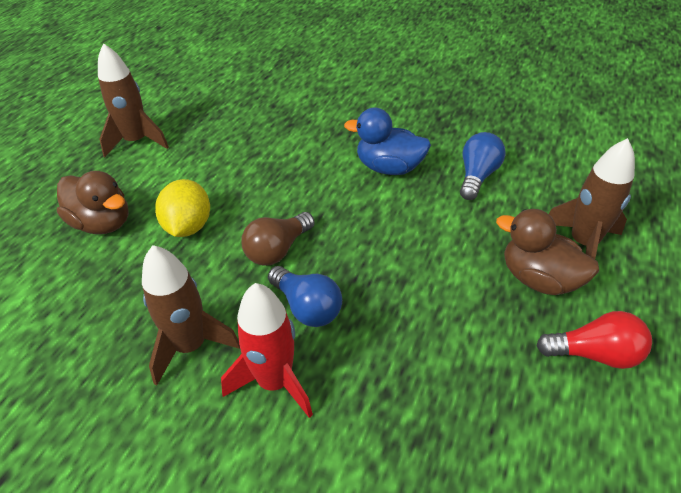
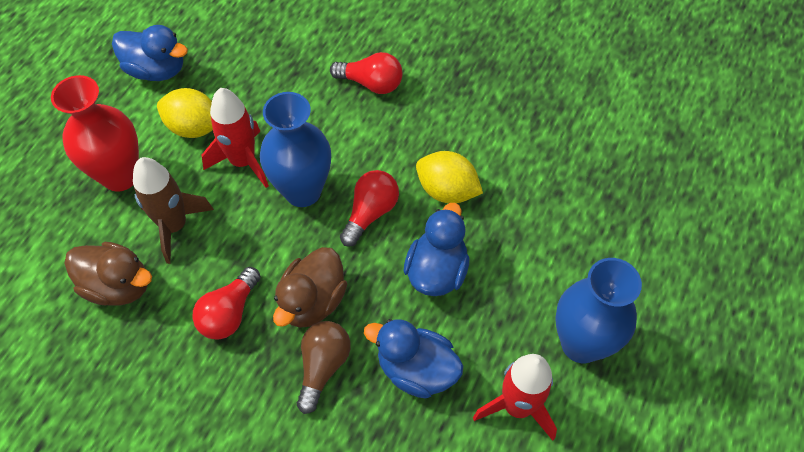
blue duck: 1 -> 3
blue light bulb: 2 -> 0
blue vase: 0 -> 2
brown rocket: 3 -> 1
red light bulb: 1 -> 3
red rocket: 1 -> 2
red vase: 0 -> 1
yellow lemon: 1 -> 2

